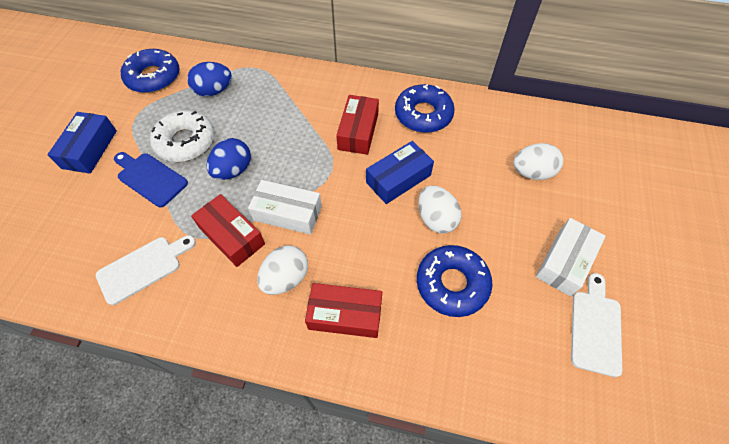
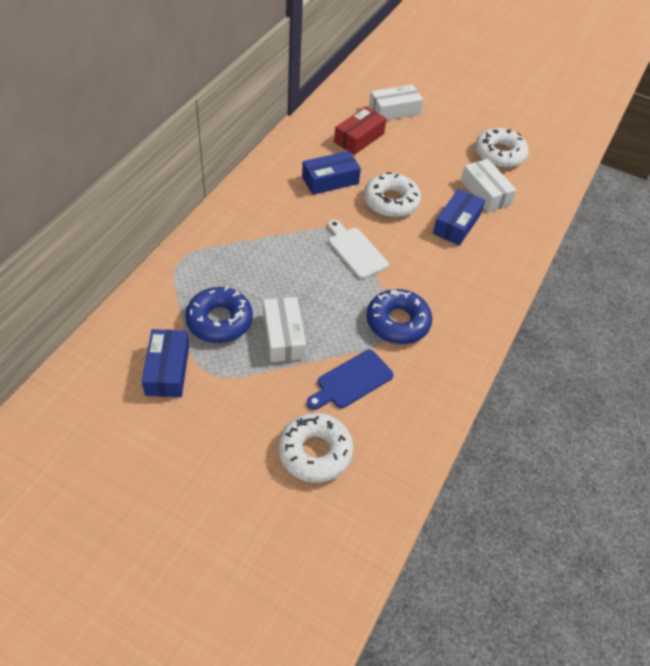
blue box: 2 -> 3
blue donut: 3 -> 2
blue egg: 2 -> 0
red box: 3 -> 1
white box: 2 -> 3
white cutting board: 2 -> 1
white donut: 1 -> 3
white egg: 3 -> 0

